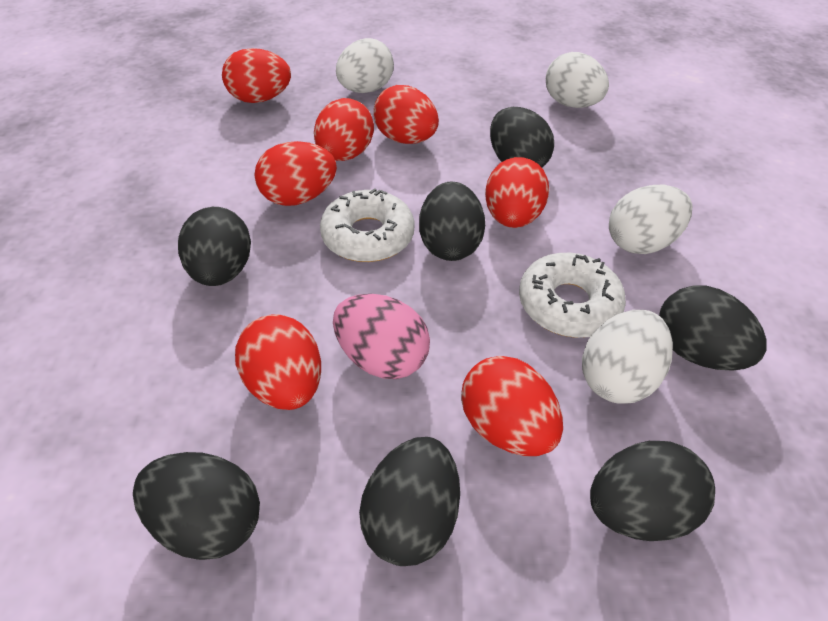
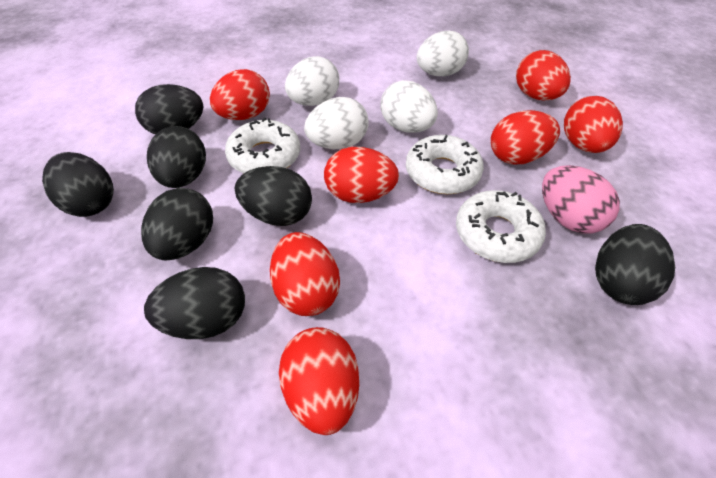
white donut: 2 -> 3

